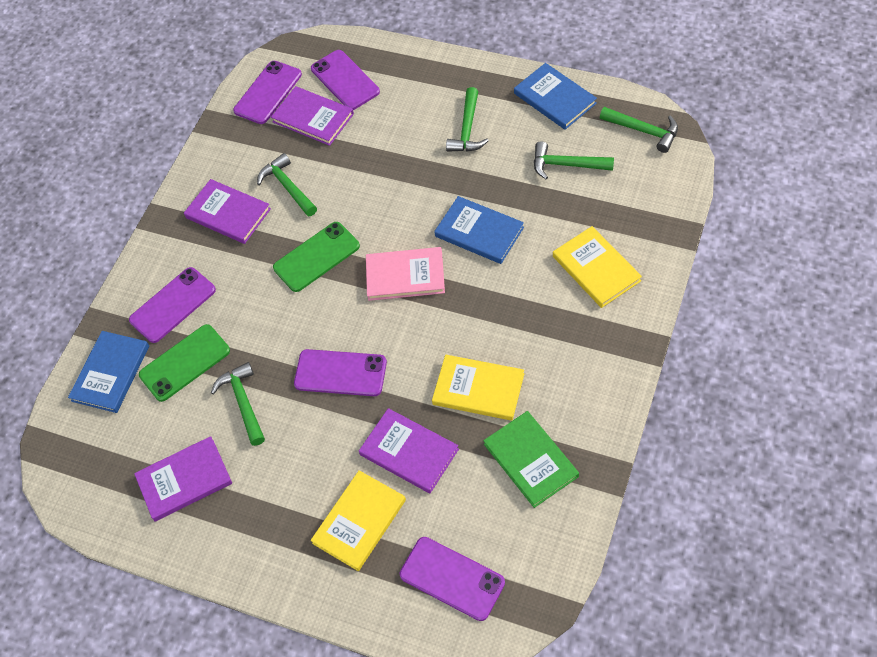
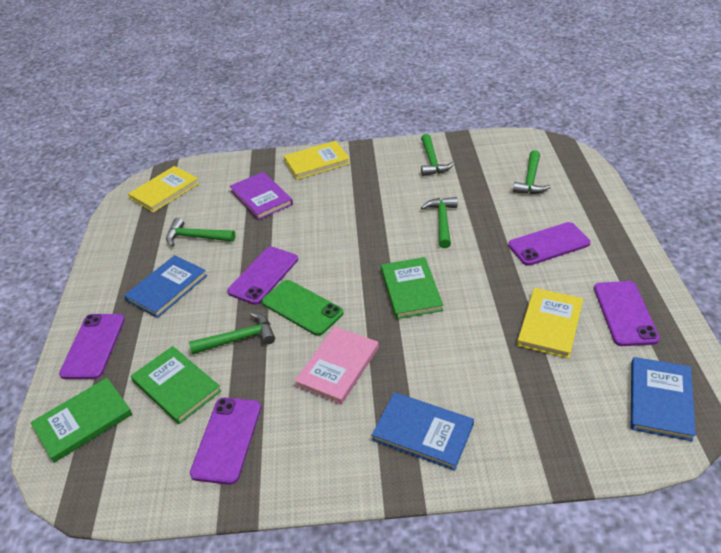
green book: 1 -> 3
green phone: 2 -> 1
purple book: 4 -> 1

